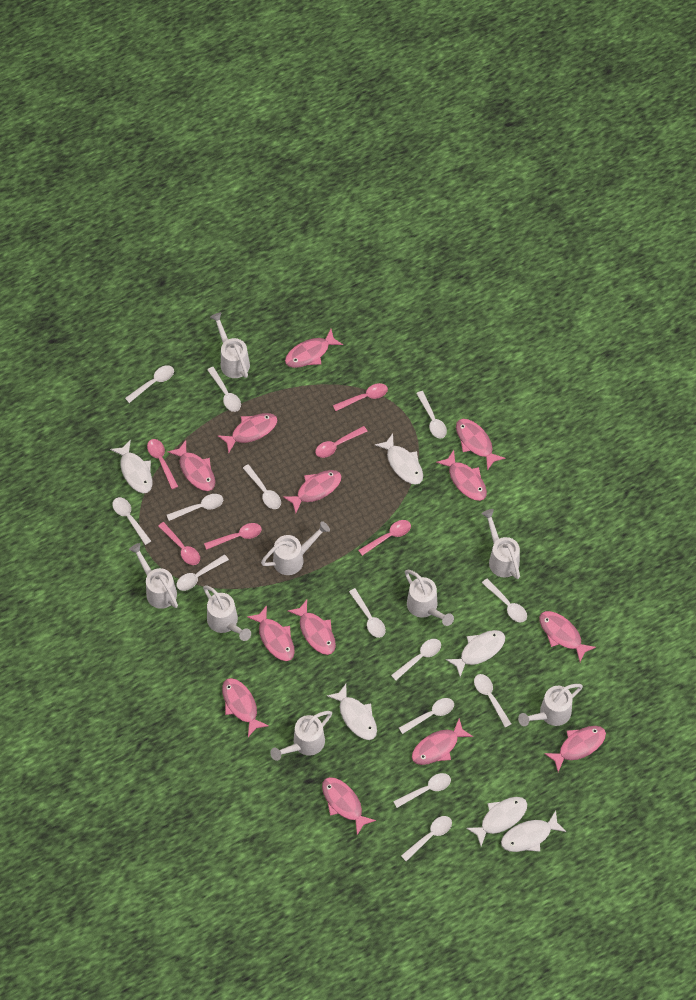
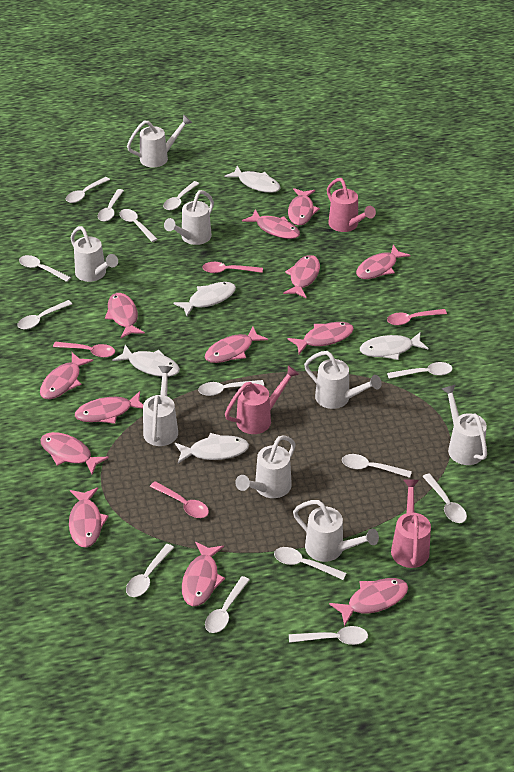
pink spoon: 6 -> 4
pink watering can: 0 -> 3
white fish: 6 -> 5

